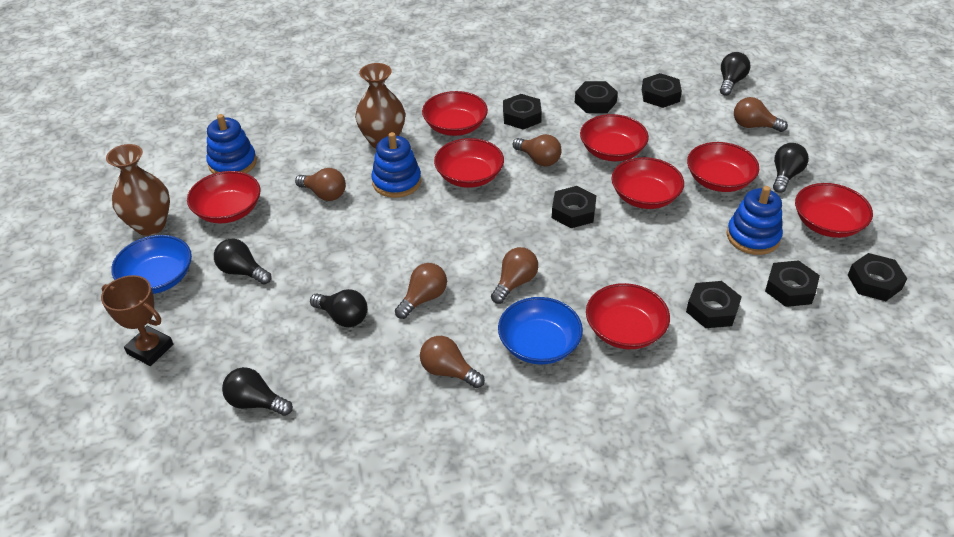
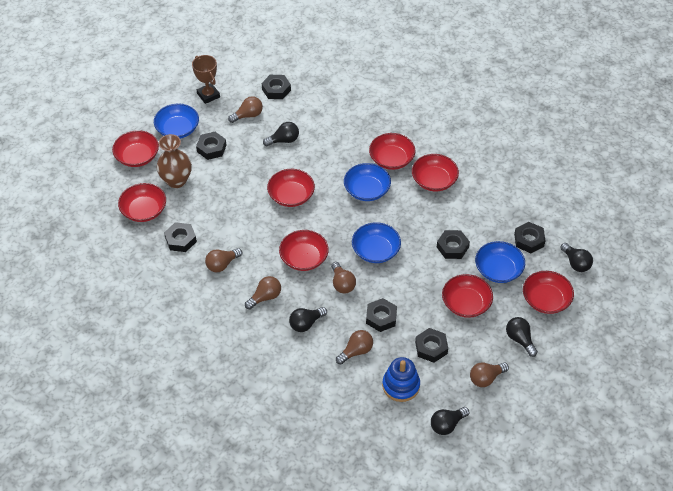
blue bowl: 2 -> 4
blue stacking toy: 3 -> 1
brown vase: 2 -> 1

